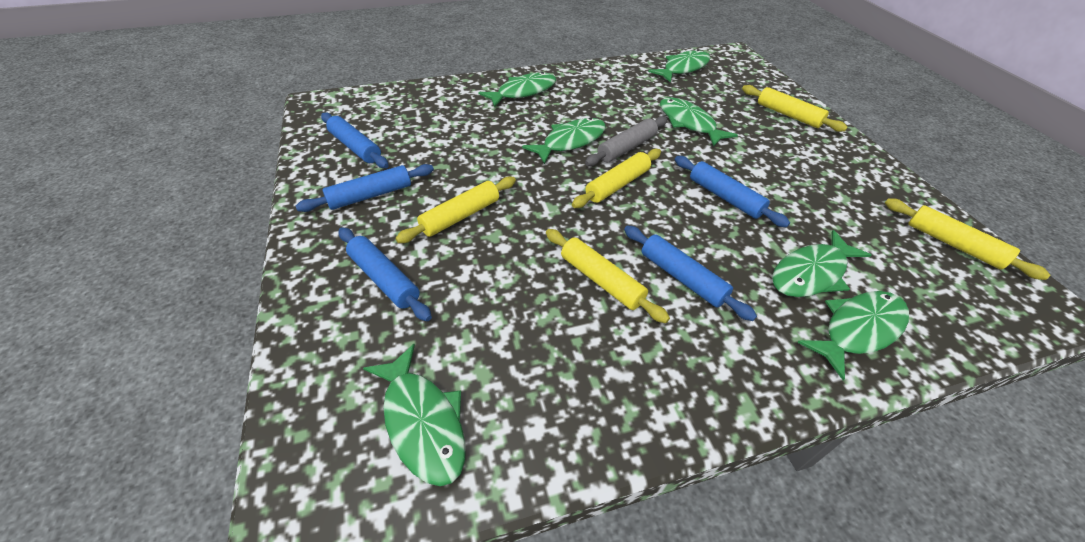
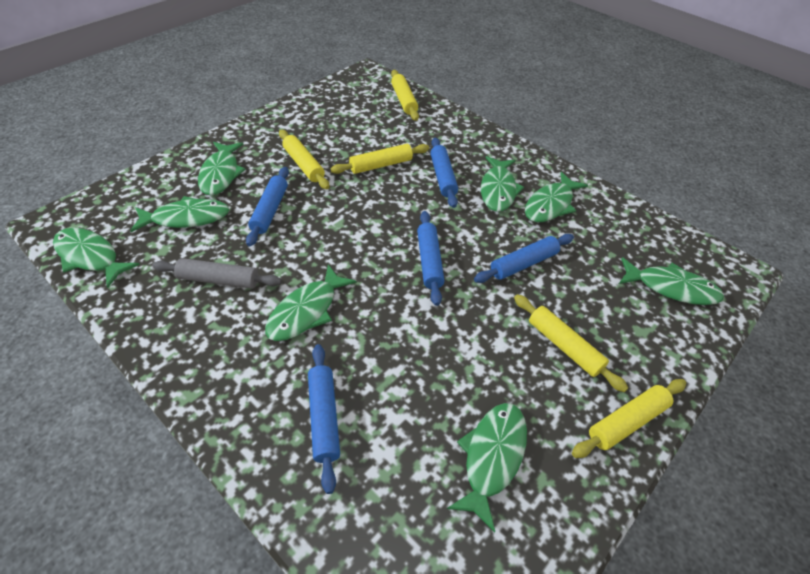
green fish: 7 -> 8

